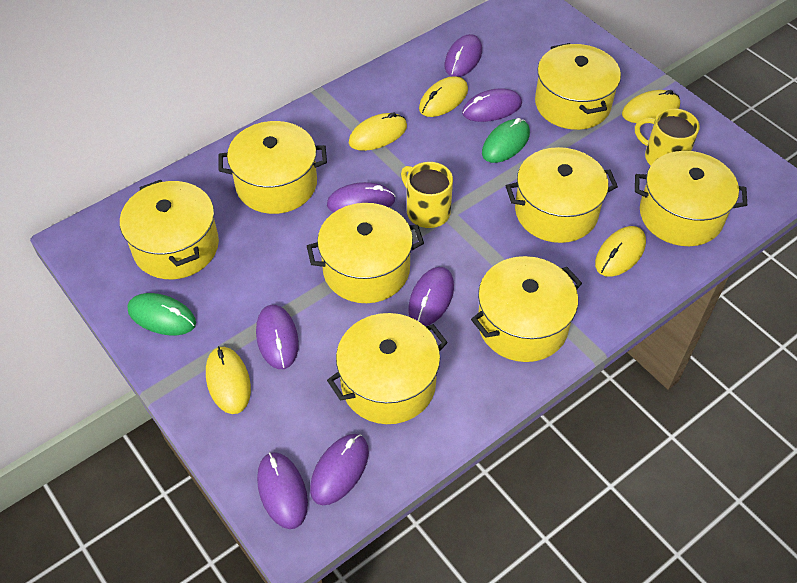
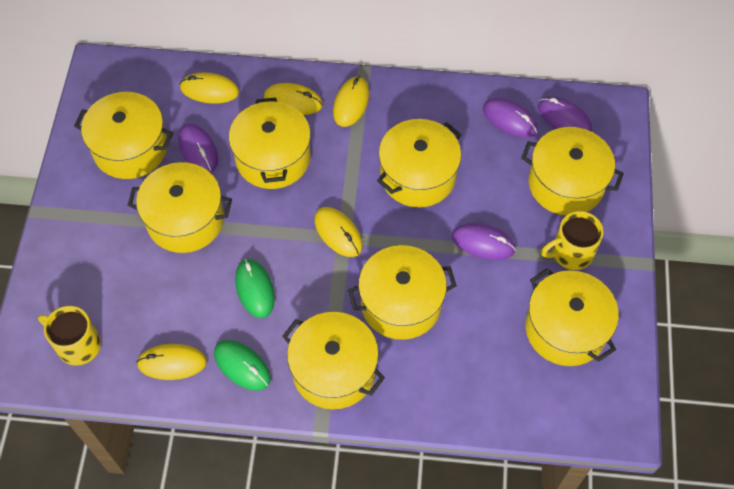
purple mouse: 7 -> 4

